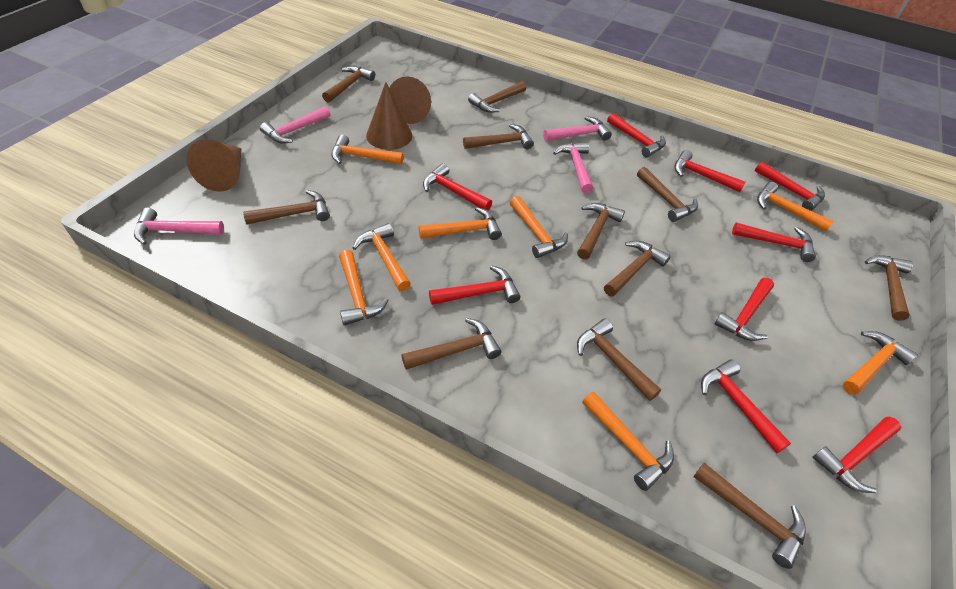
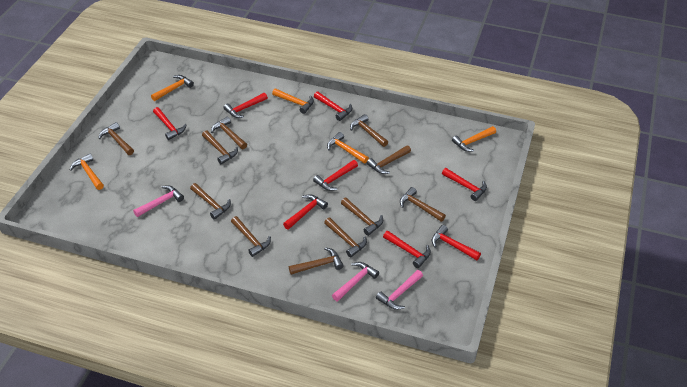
brown cone: 3 -> 0
orange hammer: 8 -> 5
pink hammer: 4 -> 3
red hammer: 9 -> 8

